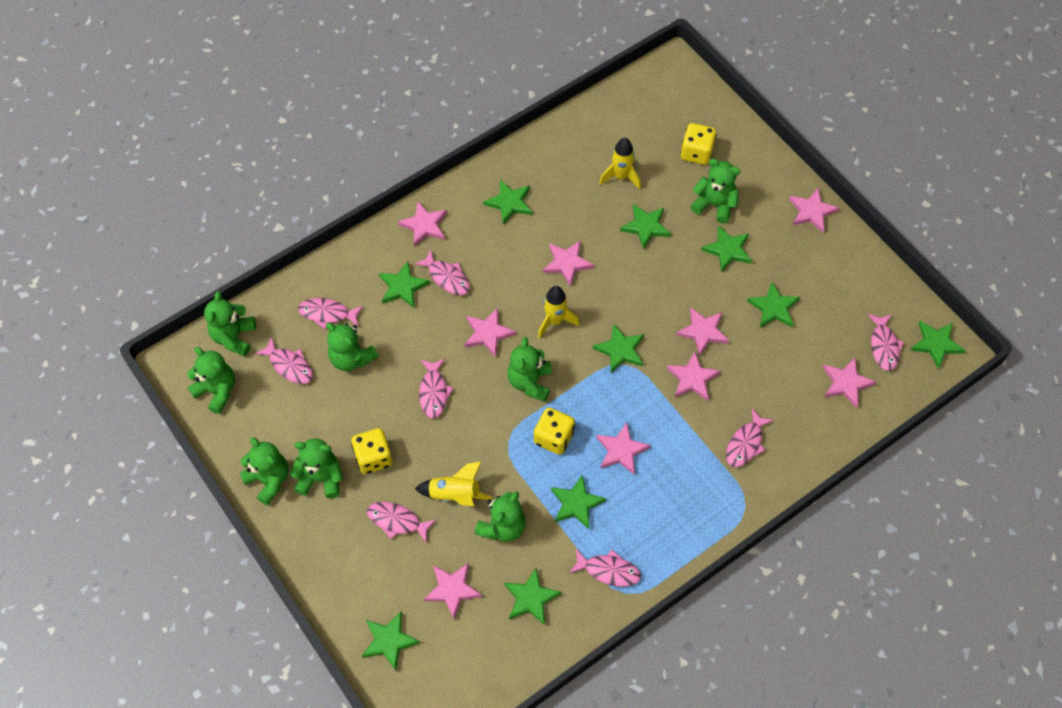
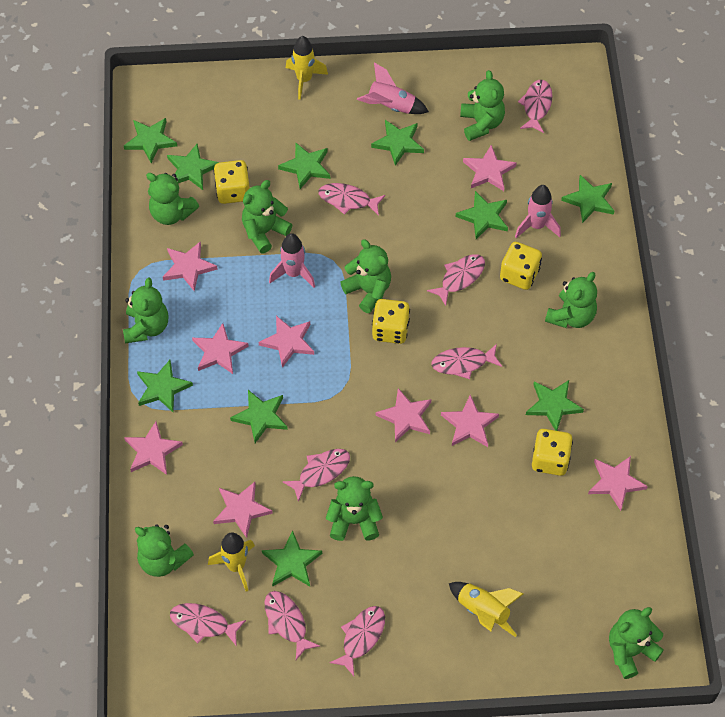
green teddy bear: 8 -> 9
pink rocket: 0 -> 3
yellow dice: 3 -> 4

